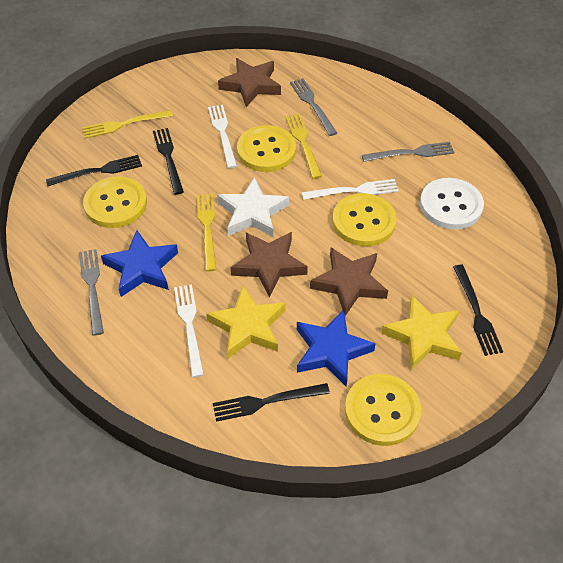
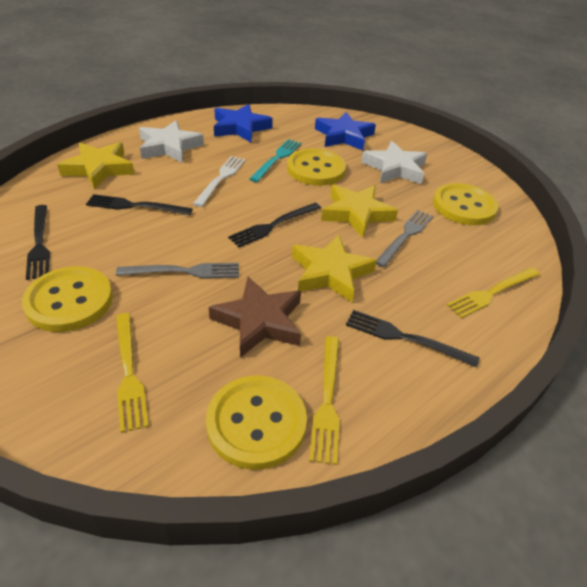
brown star: 3 -> 1
grey fork: 3 -> 2
turquoise fork: 0 -> 1
white button: 1 -> 0
white fork: 3 -> 1
white star: 1 -> 2
yellow star: 2 -> 3

